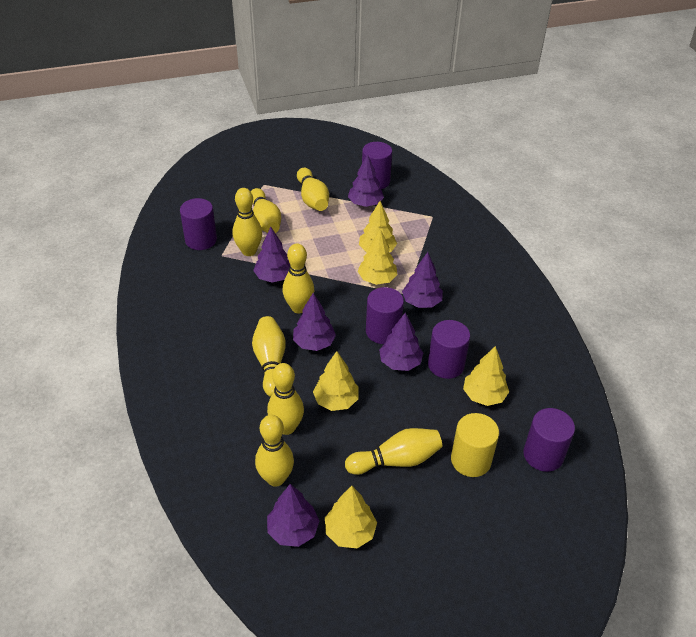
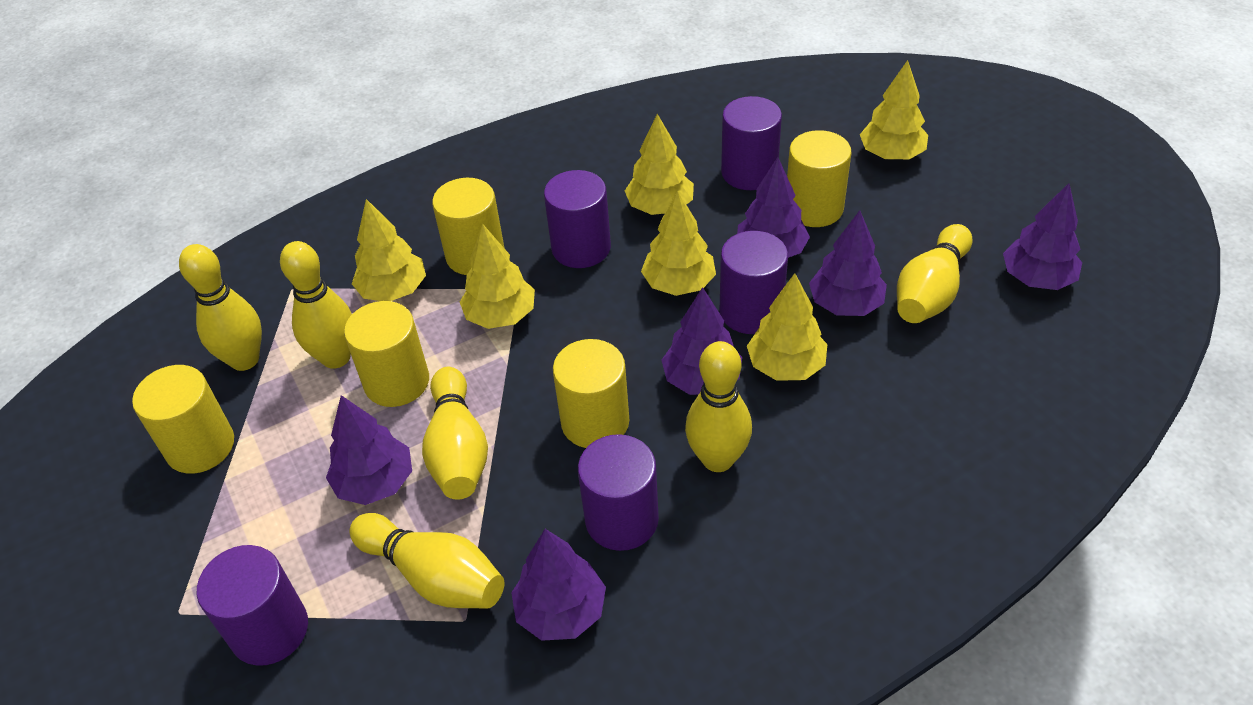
yellow bowling pin: 8 -> 6
yellow cylinder: 1 -> 5
yellow tree: 5 -> 6

